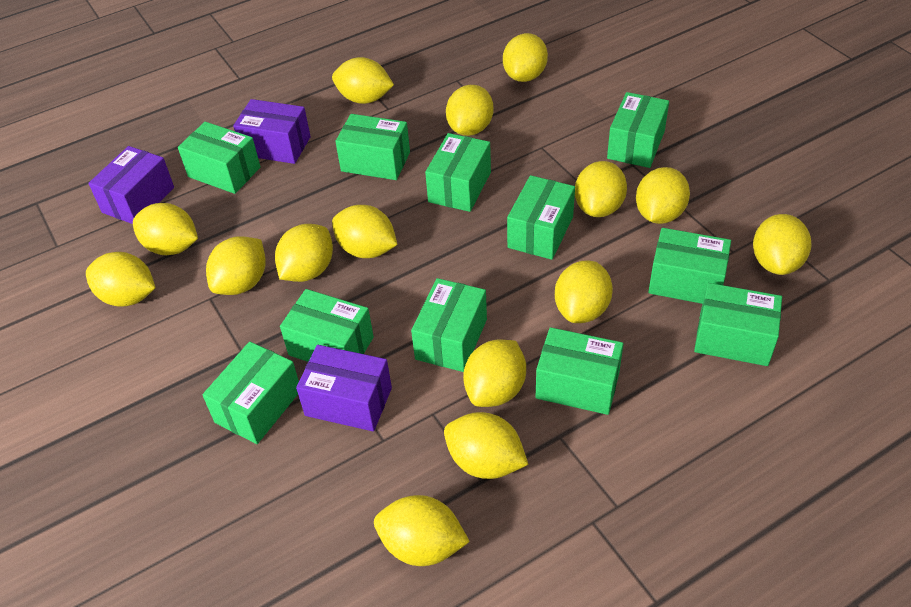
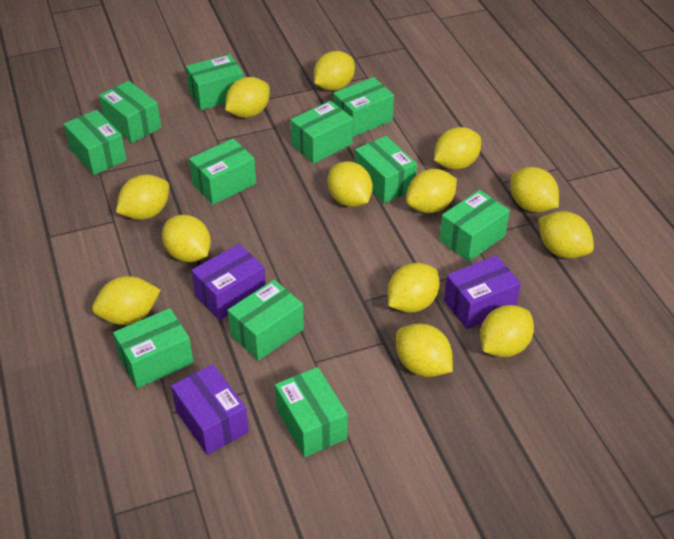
yellow lemon: 15 -> 13

